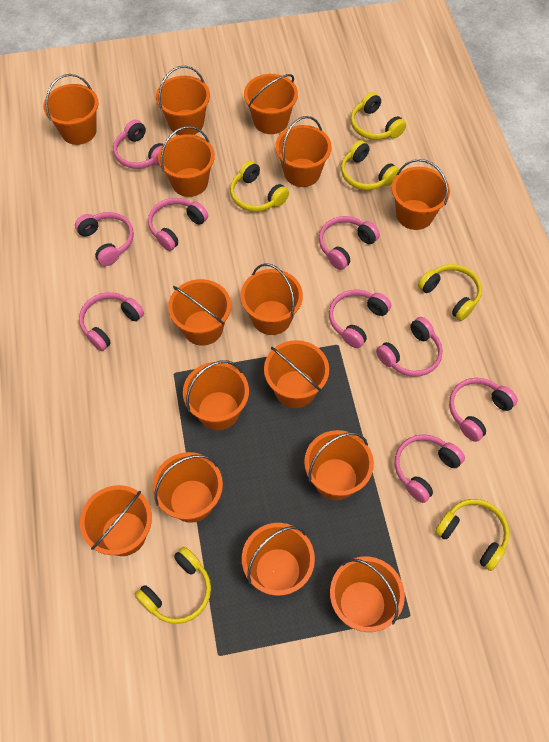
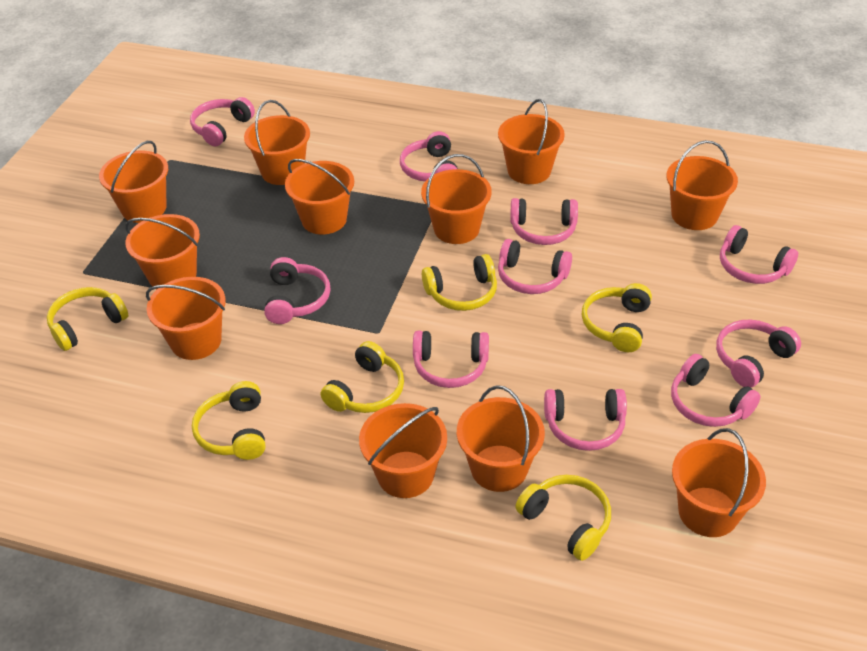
orange bucket: 15 -> 11
pink headphones: 9 -> 10

